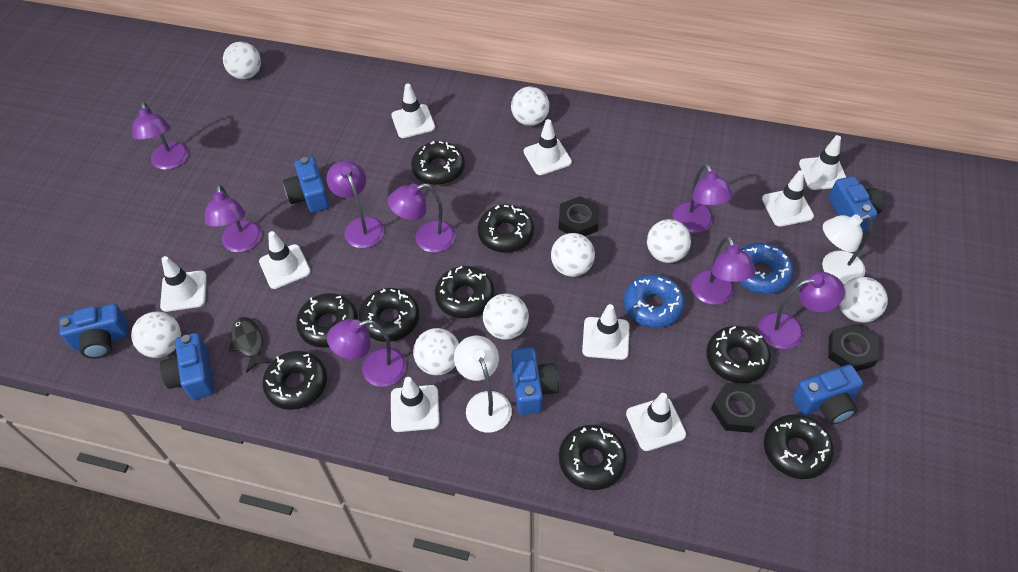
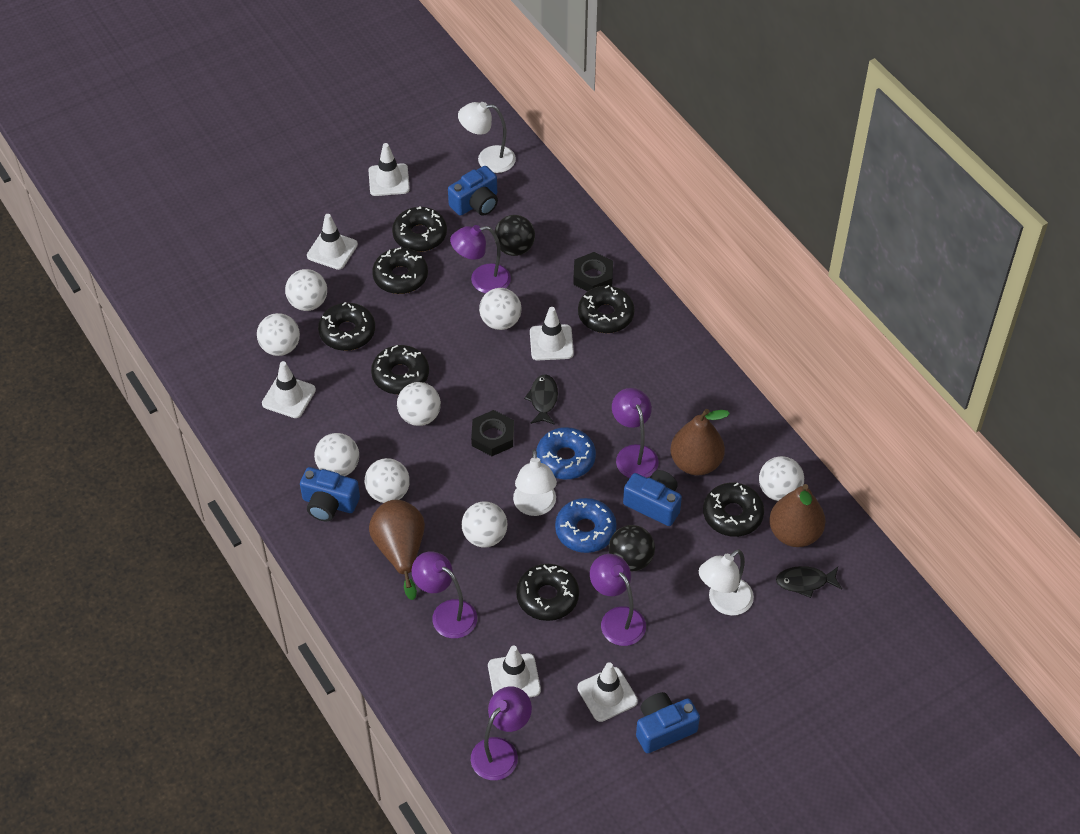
black ball: 0 -> 2
black donut: 9 -> 7
black fish: 1 -> 2
black nut: 3 -> 2
blue camera: 6 -> 4
brown pear: 0 -> 3
purple lamp: 8 -> 5
white lamp: 2 -> 3
white traffic cone: 9 -> 6

